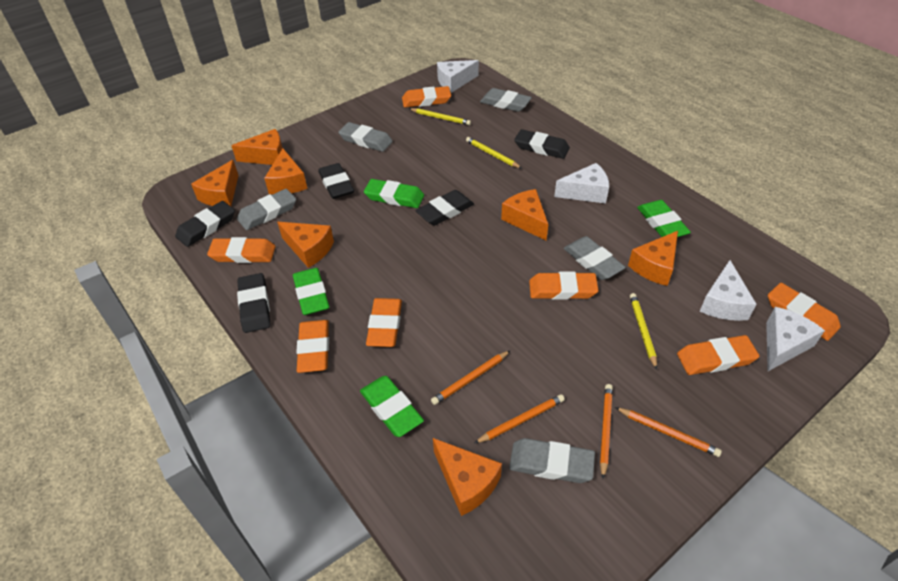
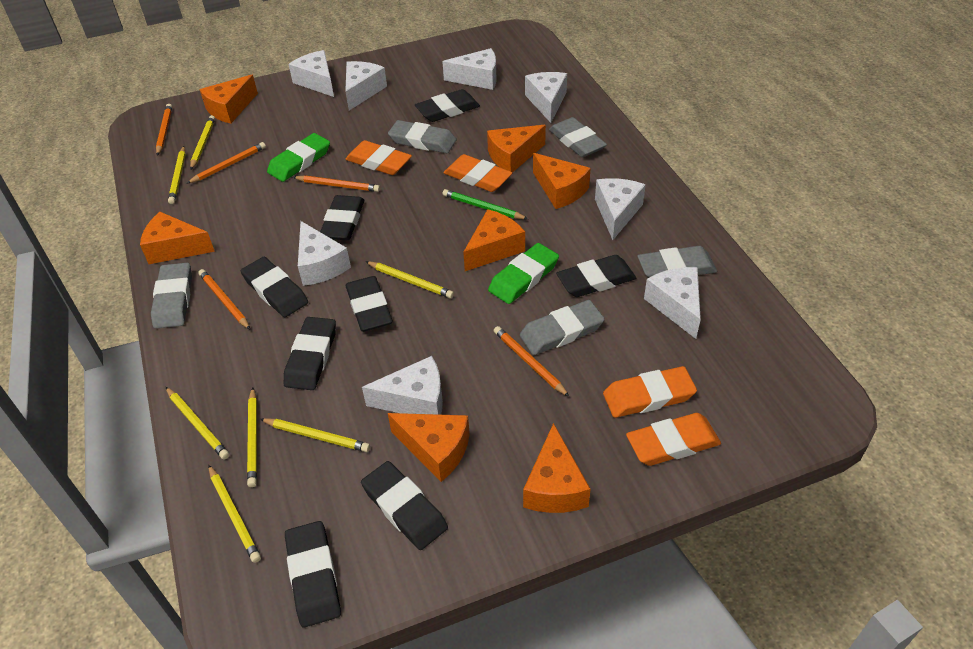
black eraser: 5 -> 8
green eraser: 4 -> 2
green pencil: 0 -> 1
orange eraser: 7 -> 4
orange pencil: 4 -> 5
white cheese: 4 -> 8
yellow pencil: 3 -> 7

